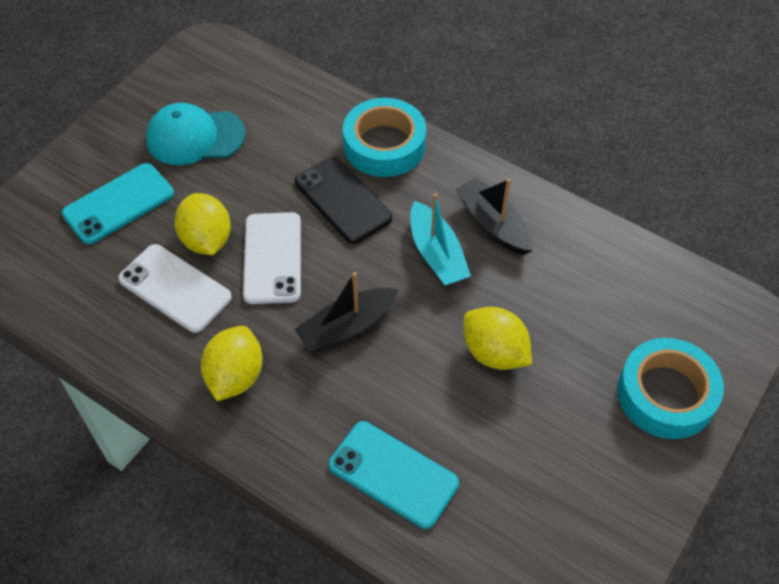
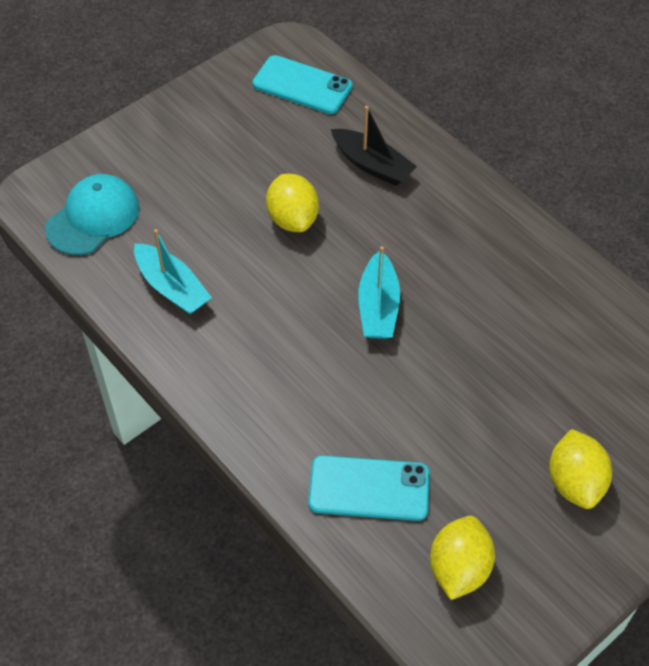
black boat: 2 -> 1
black phone: 1 -> 0
turquoise boat: 1 -> 2
turquoise tape: 2 -> 0
white phone: 2 -> 0

